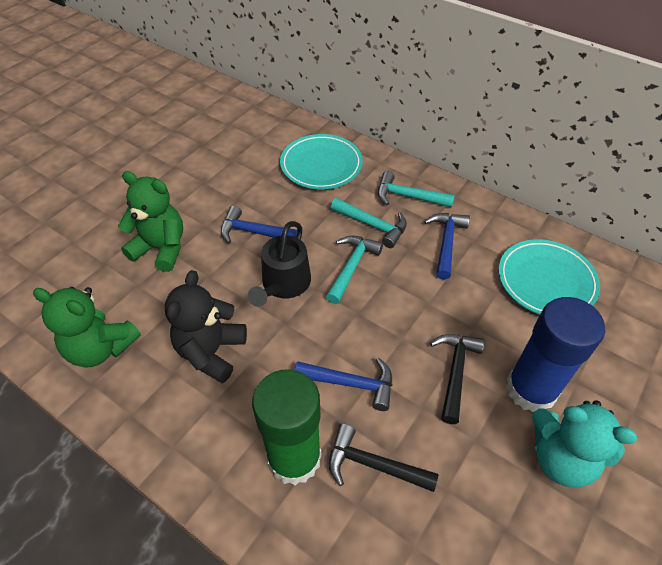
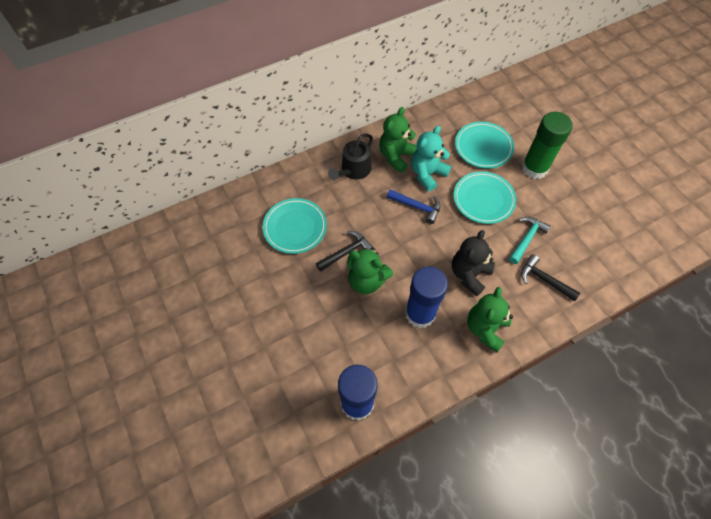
blue glue stick: 1 -> 2
blue hammer: 3 -> 1
green teddy bear: 2 -> 3
turquoise hammer: 3 -> 1
turquoise plate: 2 -> 3

